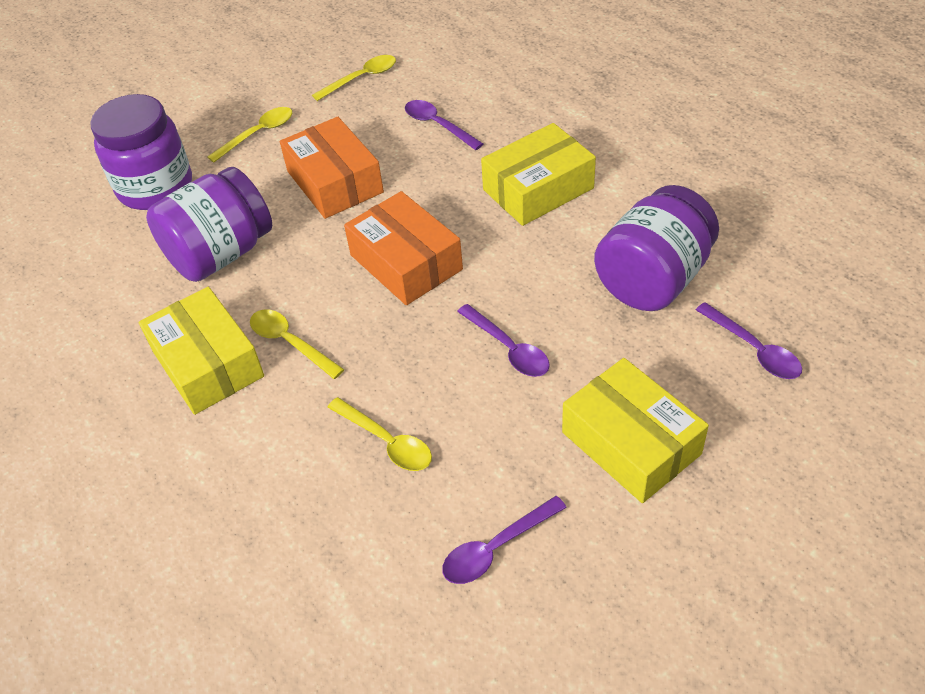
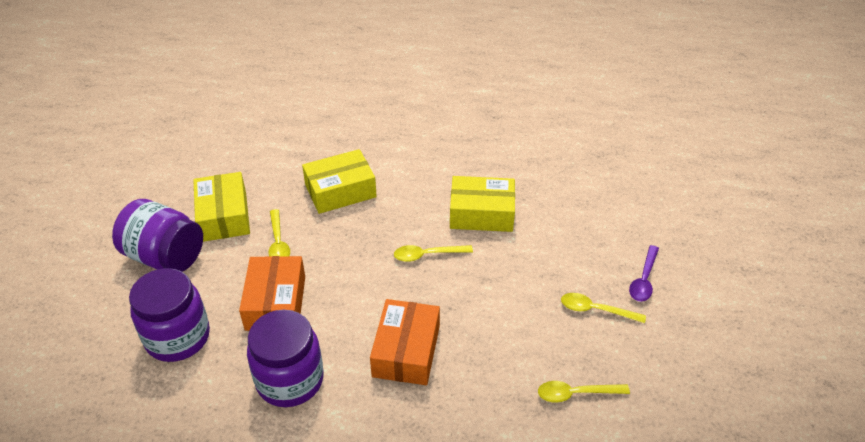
purple spoon: 4 -> 1

